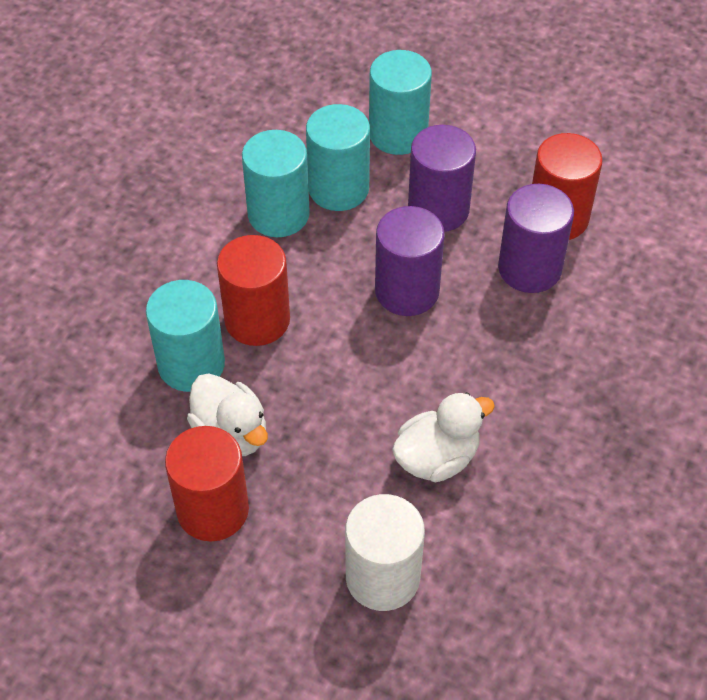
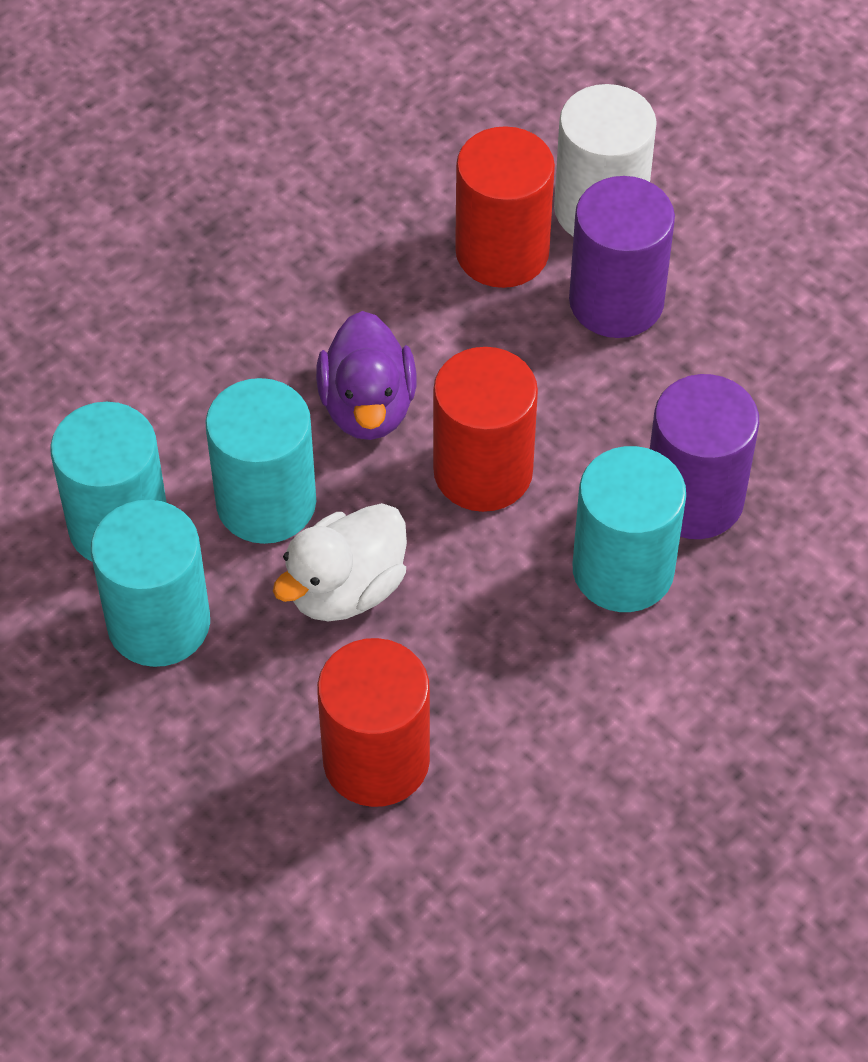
purple cylinder: 3 -> 2
purple duck: 0 -> 1
white duck: 2 -> 1

